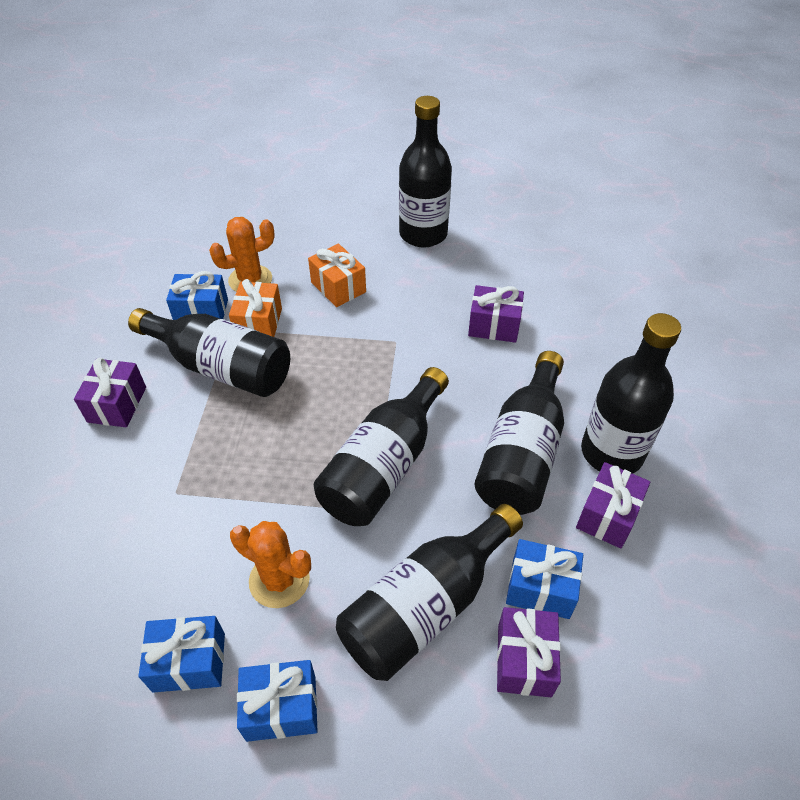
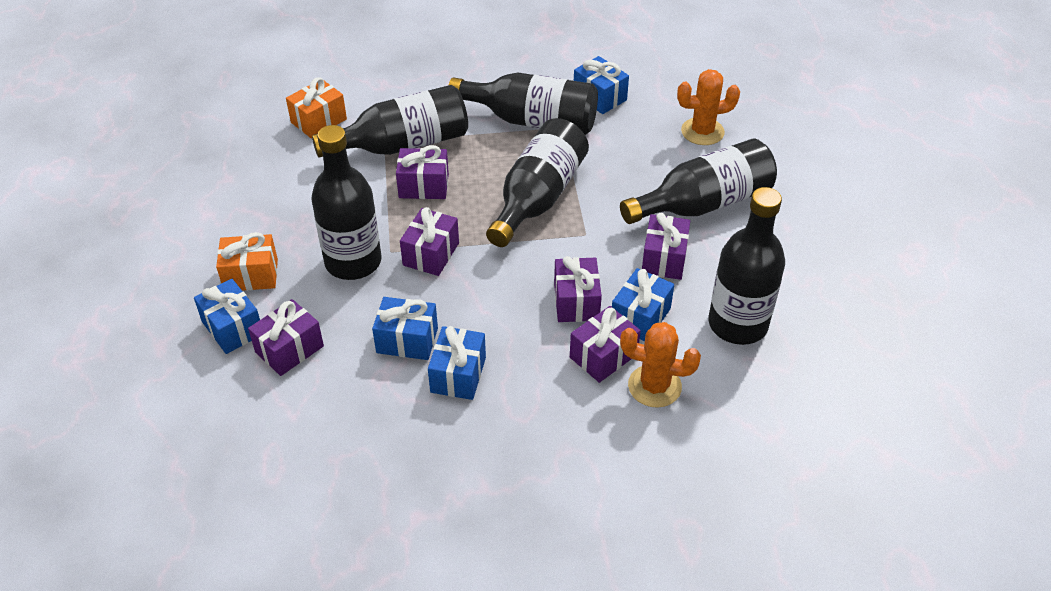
blue gift: 4 -> 5
purple gift: 4 -> 6

